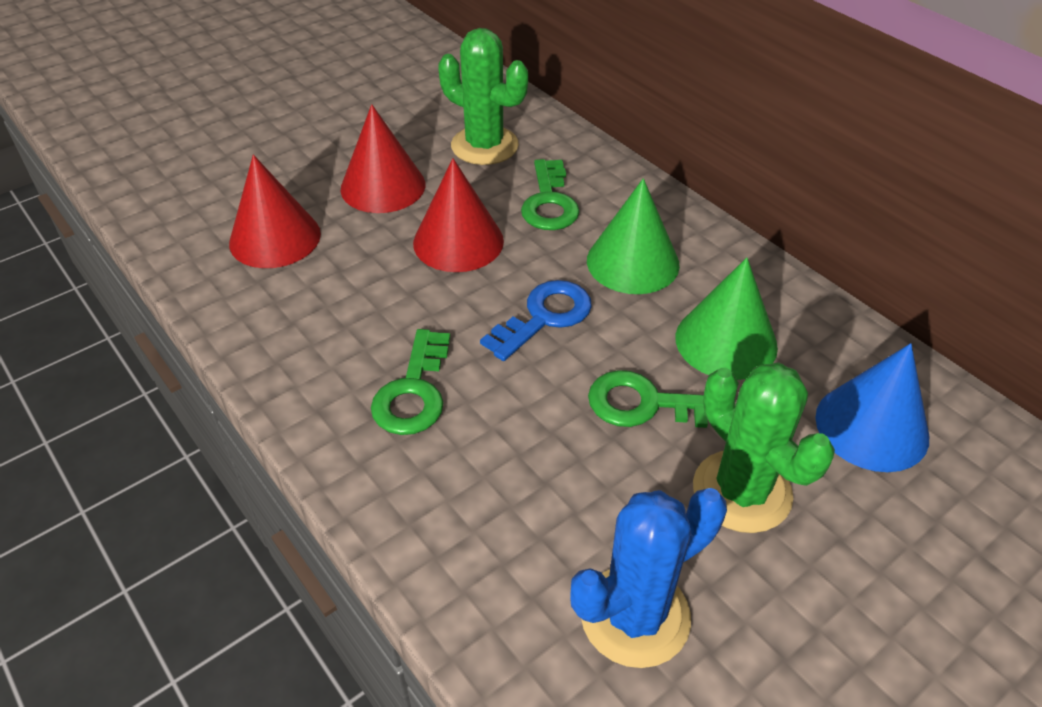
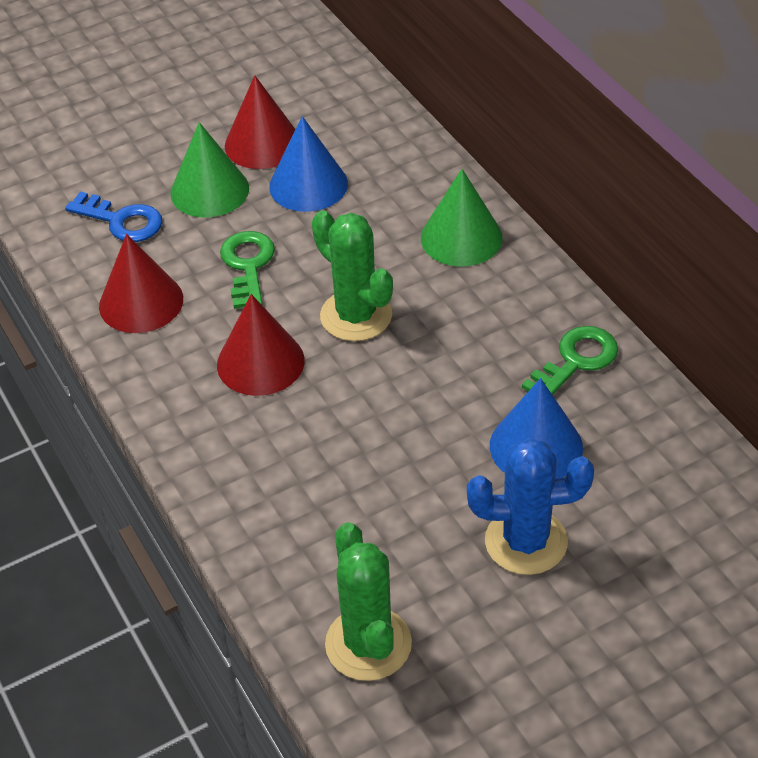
blue cone: 1 -> 2
green key: 3 -> 2

